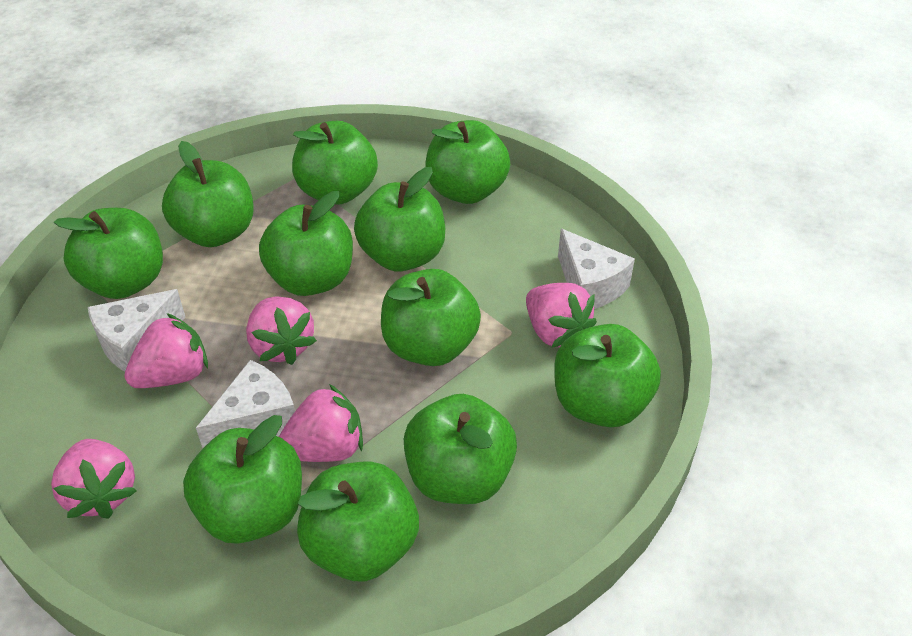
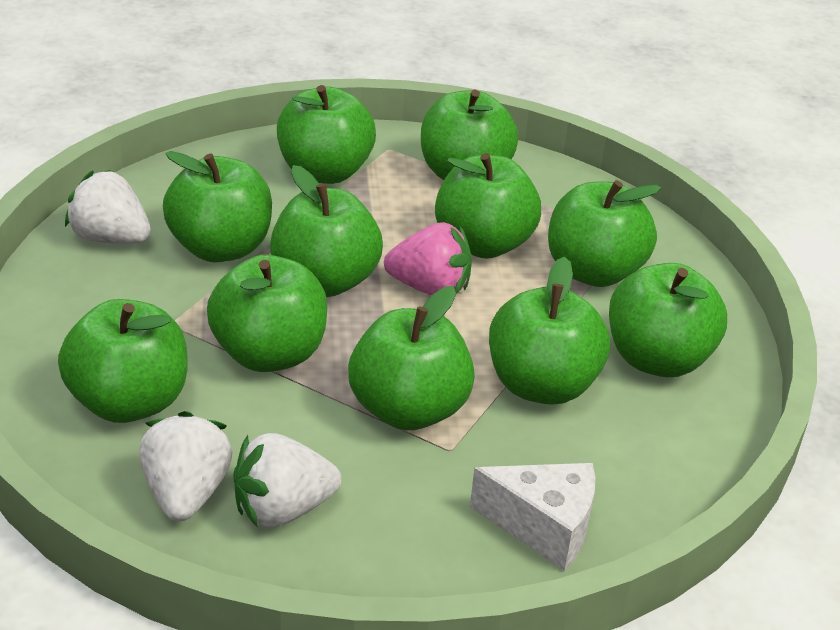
pink strawberry: 5 -> 1
white cheese: 3 -> 1
white strawberry: 0 -> 3

